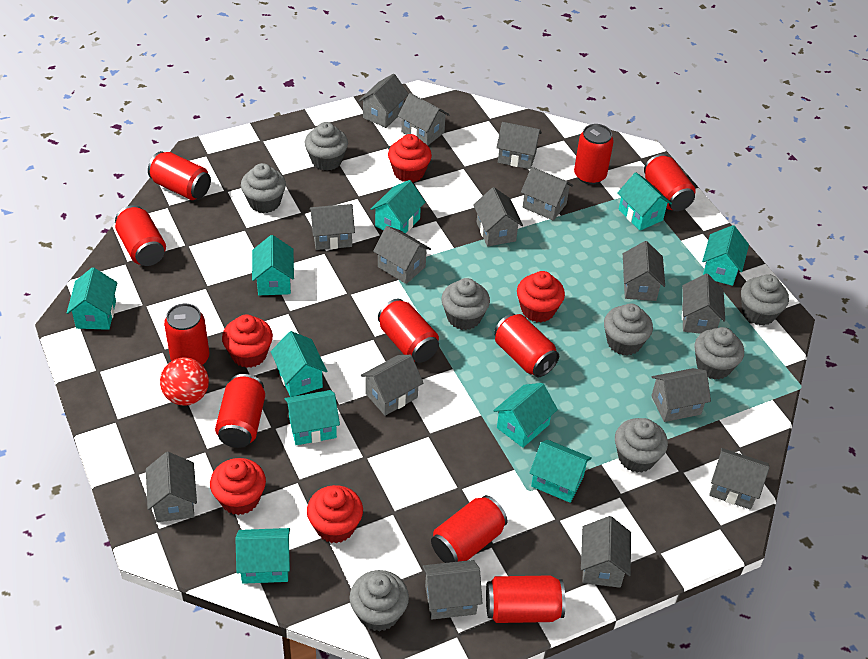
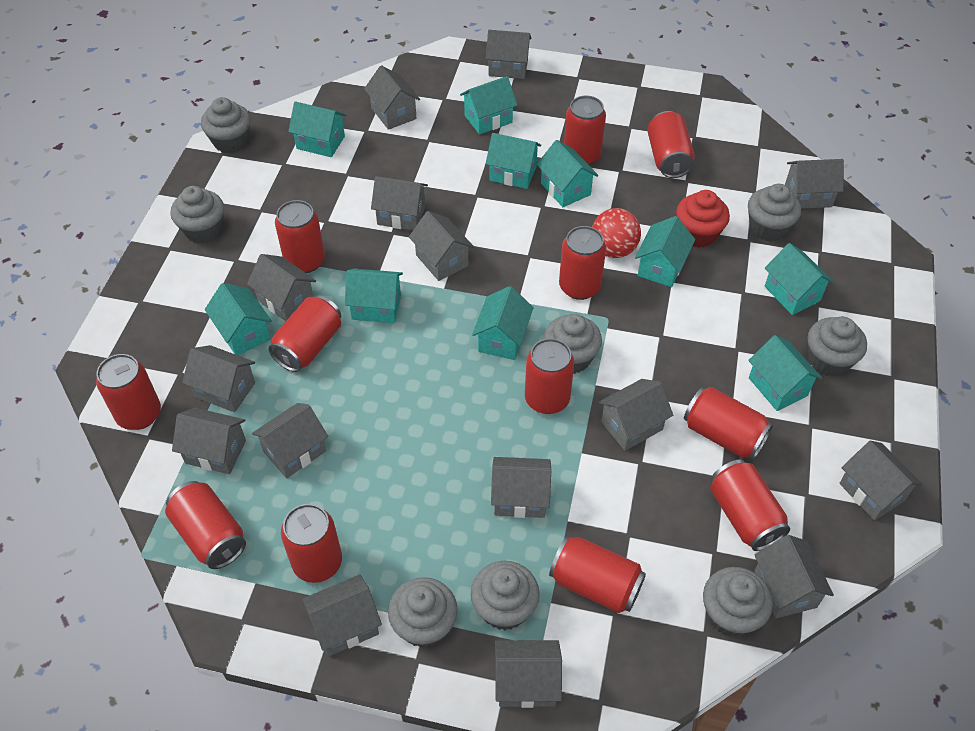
red can: 10 -> 12
red cupcake: 5 -> 1

